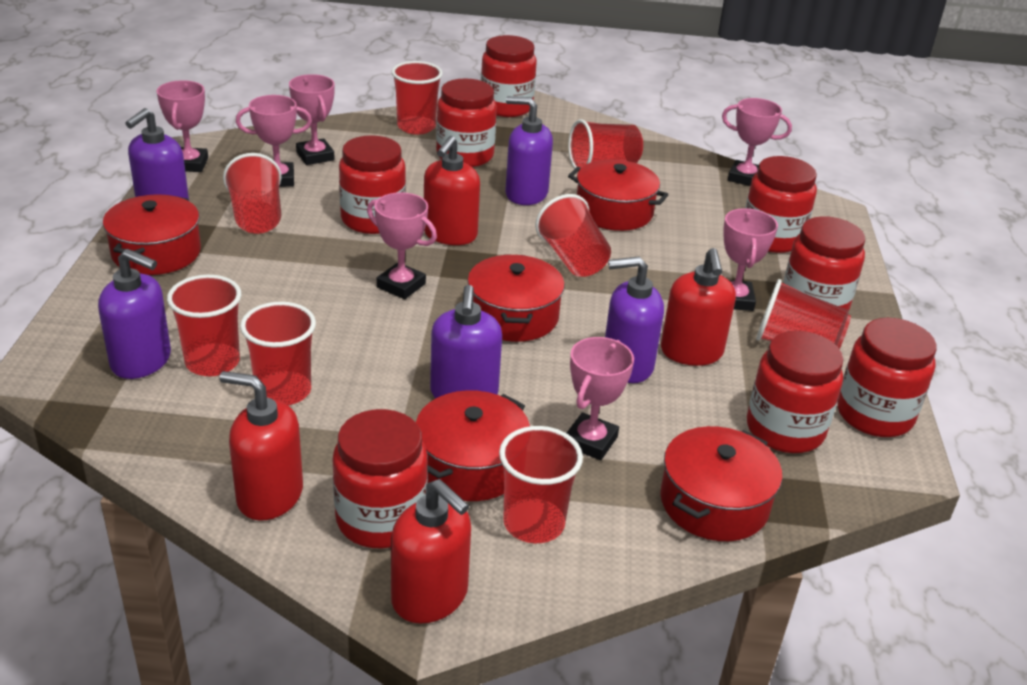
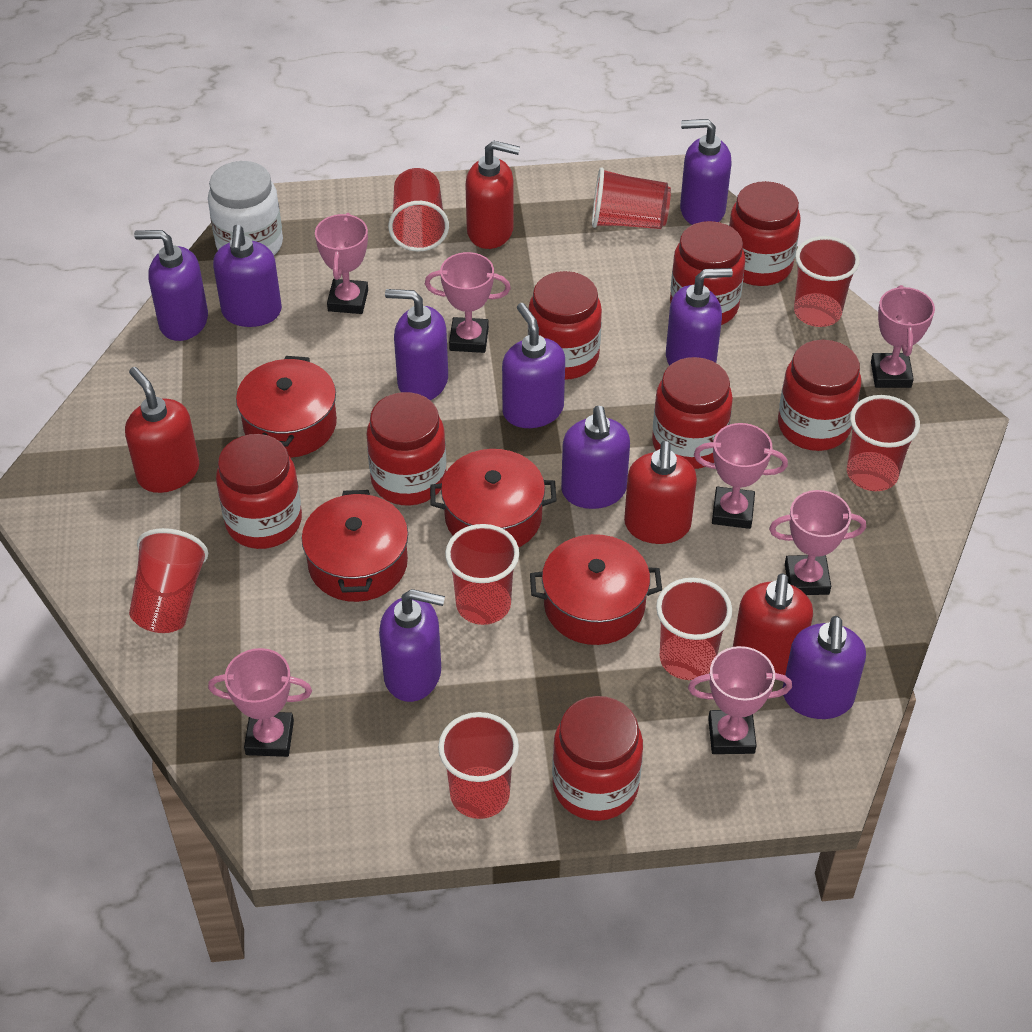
purple soap dispenser: 5 -> 9
red pot: 5 -> 4
white jar: 0 -> 1

